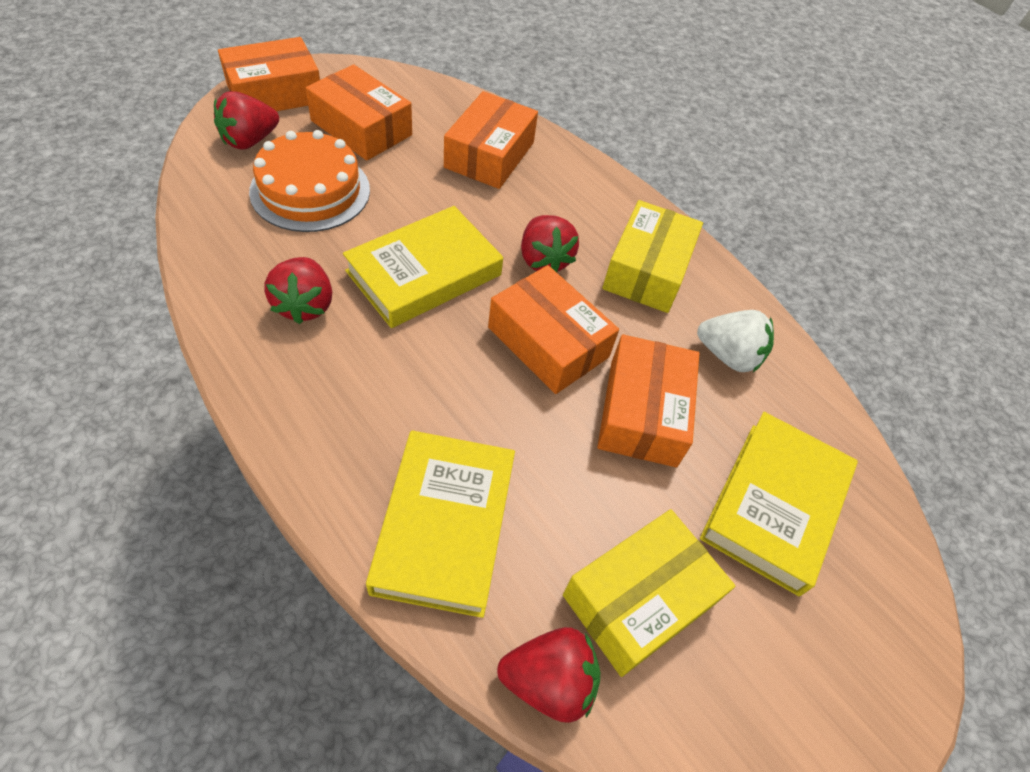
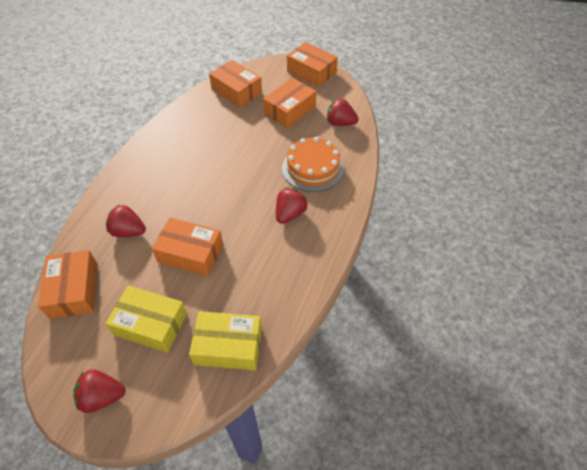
white strawberry: 1 -> 0
yellow book: 3 -> 0

